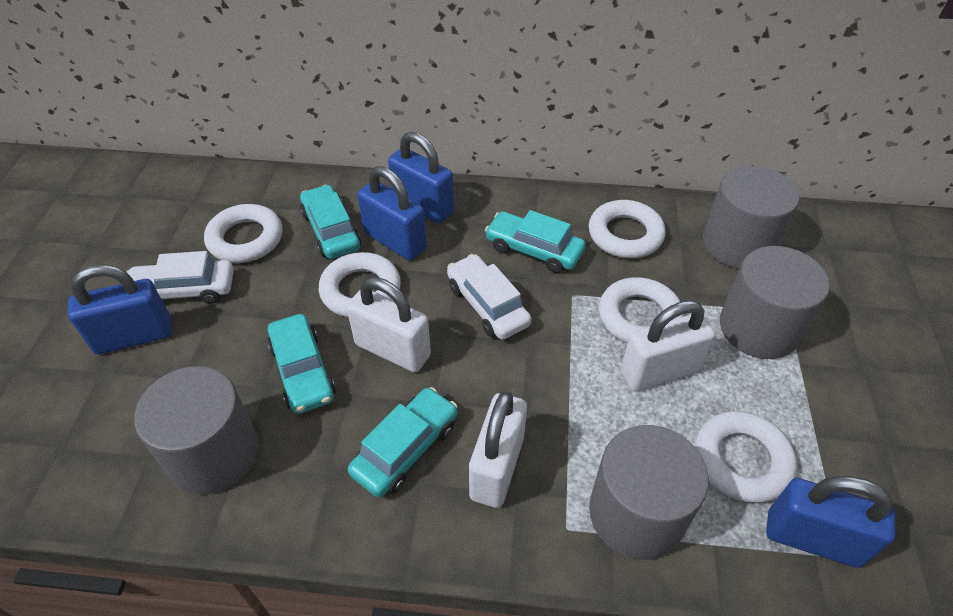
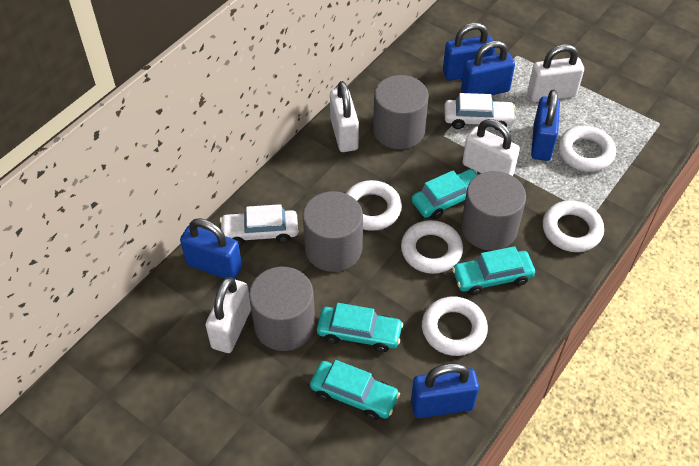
blue padlock: 4 -> 5
white padlock: 3 -> 4

